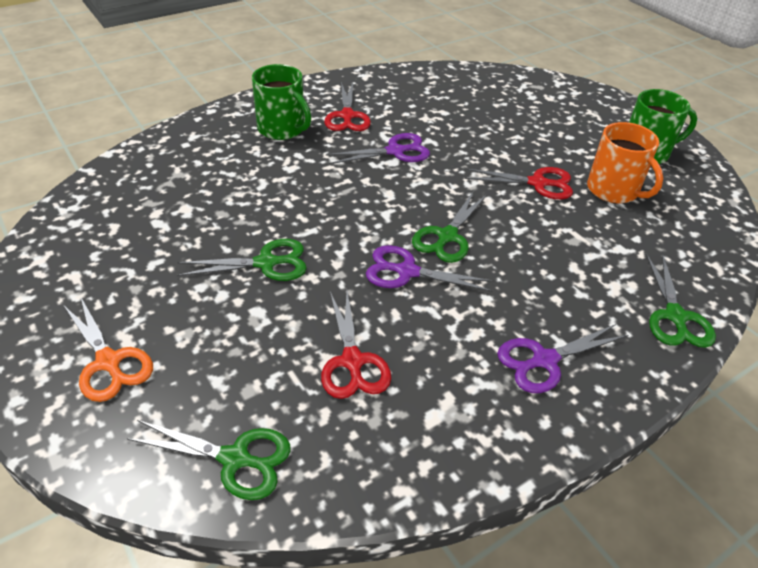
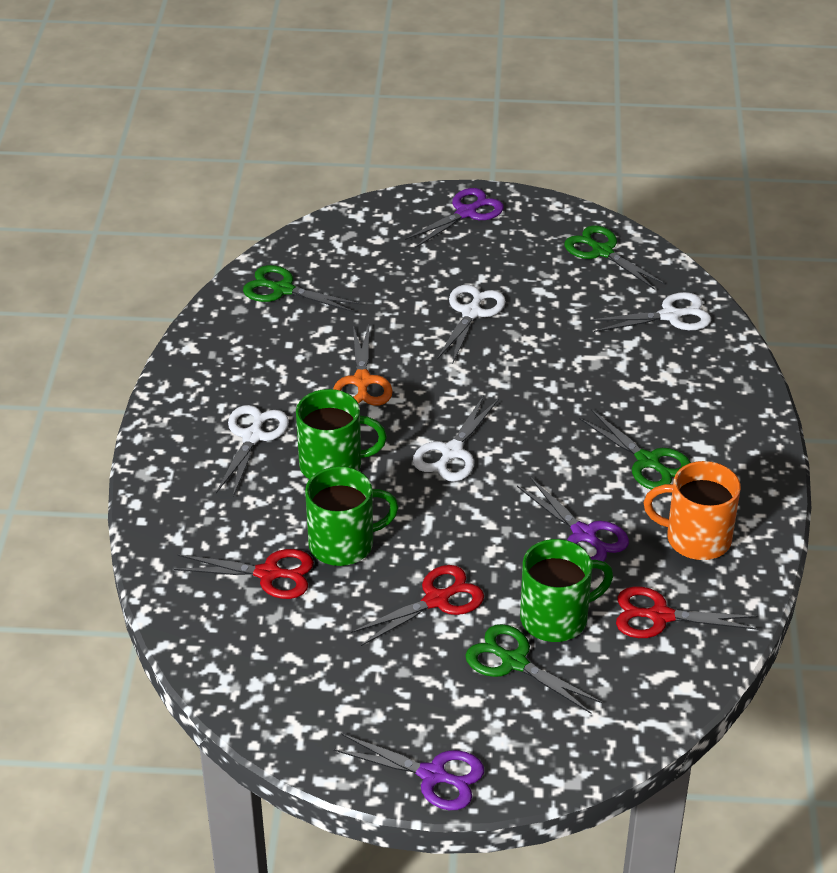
green mug: 2 -> 3
white scissors: 0 -> 4

